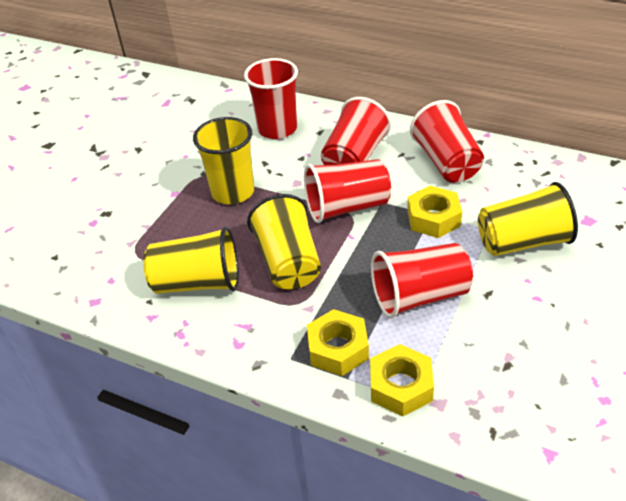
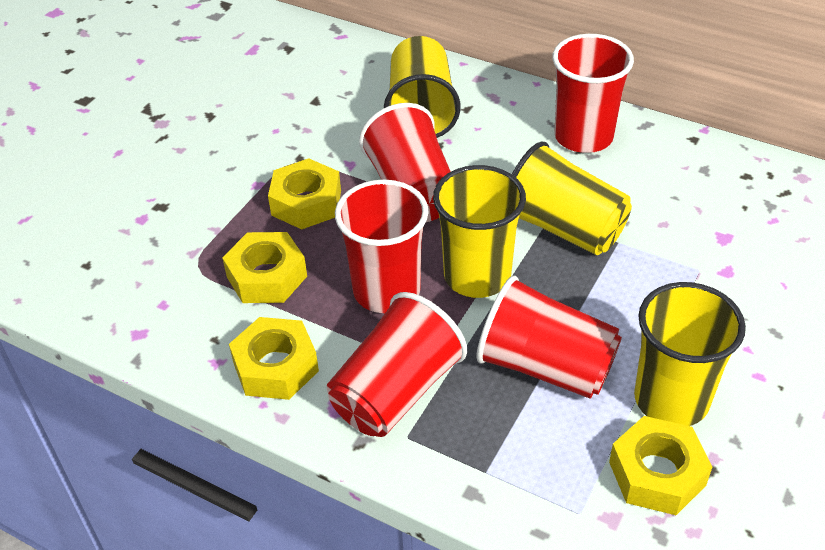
yellow nut: 3 -> 4

